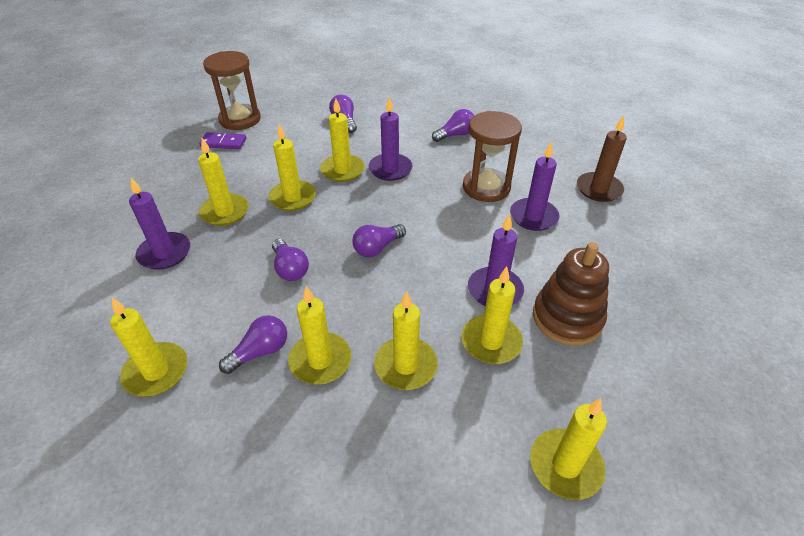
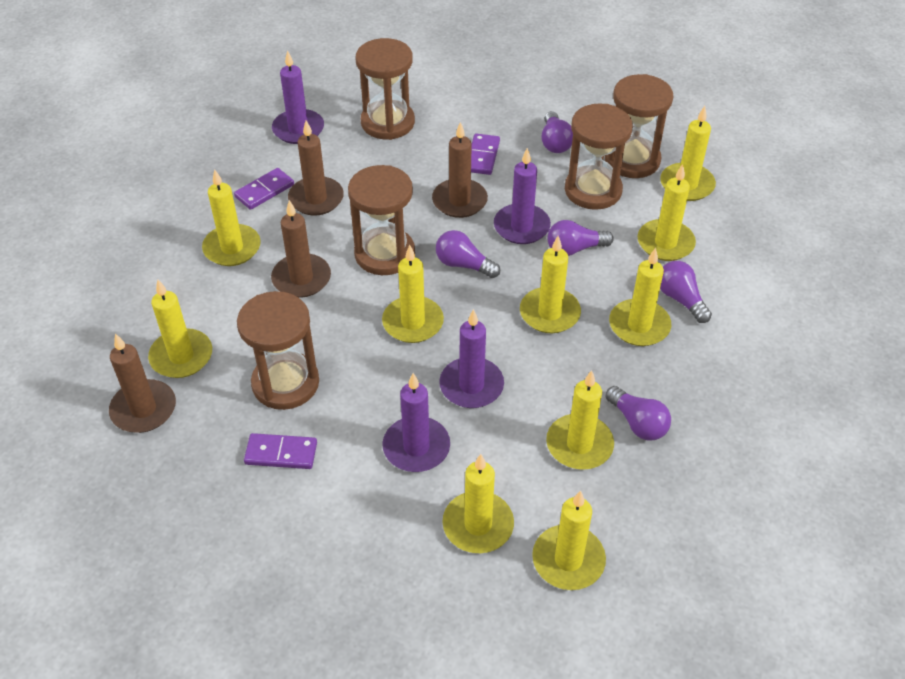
brown candle: 1 -> 4
brown hourglass: 2 -> 5
brown stacking toy: 1 -> 0
purple domino: 1 -> 3
yellow candle: 8 -> 10

